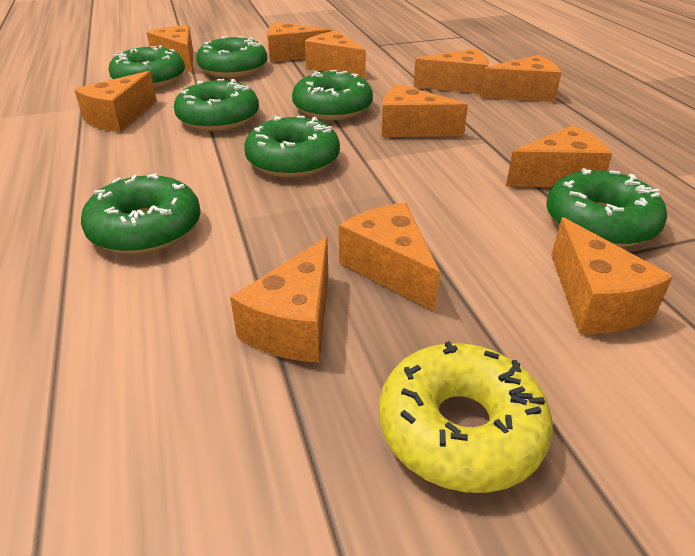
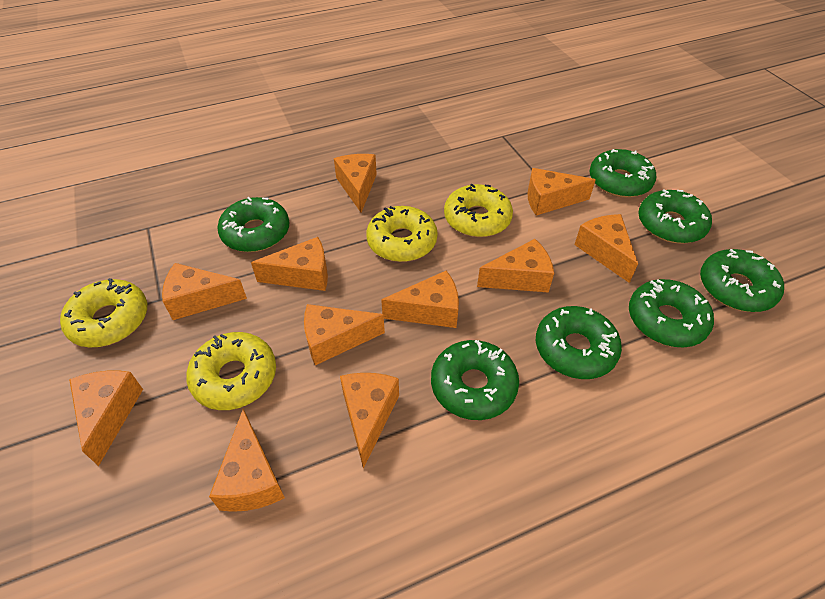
yellow donut: 1 -> 4

